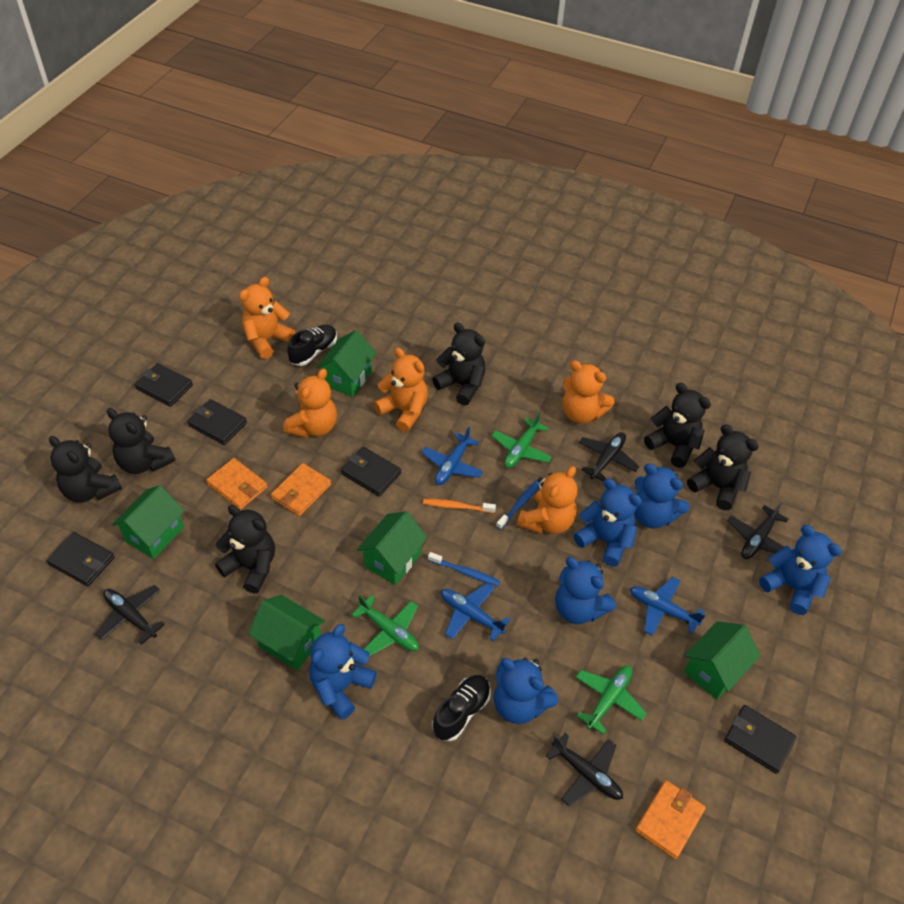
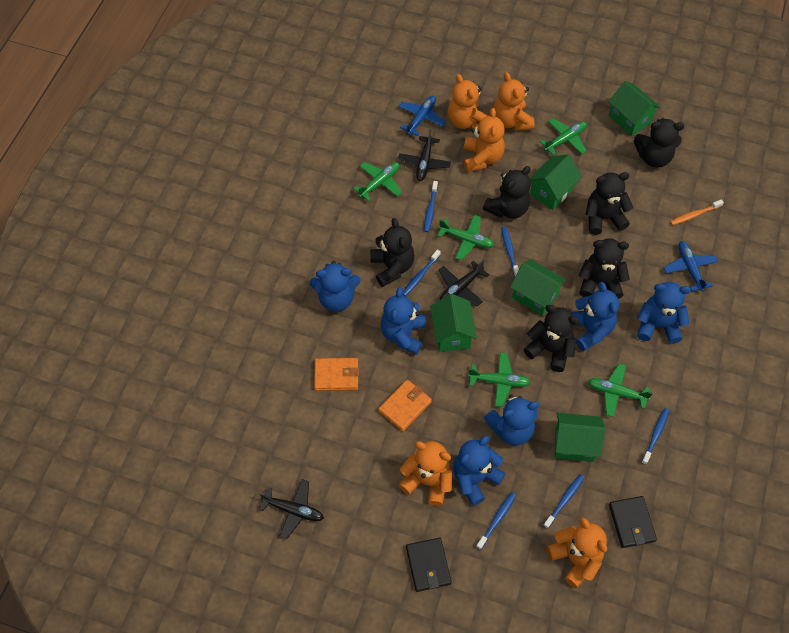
black plane: 4 -> 3
black shoe: 2 -> 0
black wallet: 5 -> 2
blue plane: 3 -> 2
blue toothbrush: 2 -> 6
green plane: 3 -> 5
orange wallet: 3 -> 2

